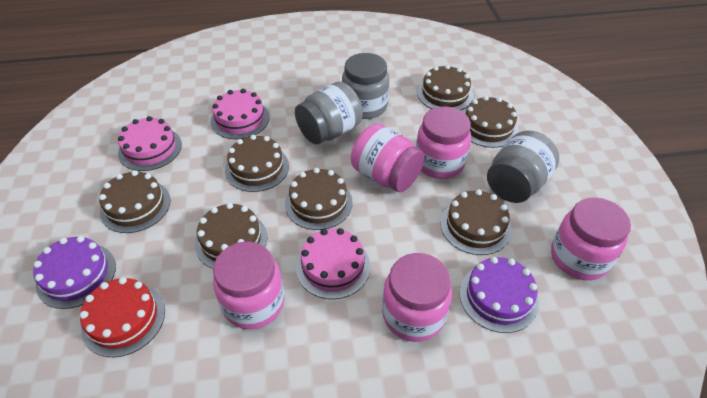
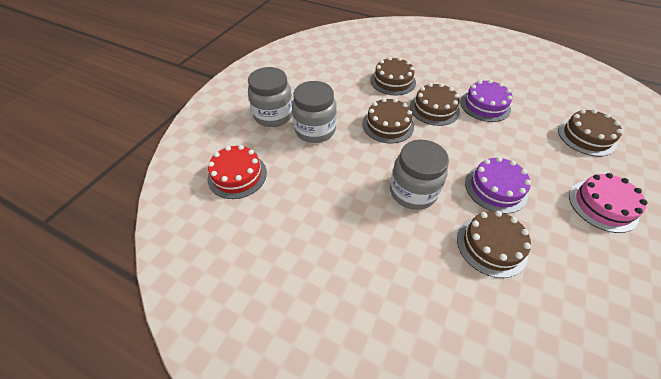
brown cake: 7 -> 5
pink cake: 3 -> 1
pink jar: 5 -> 0

